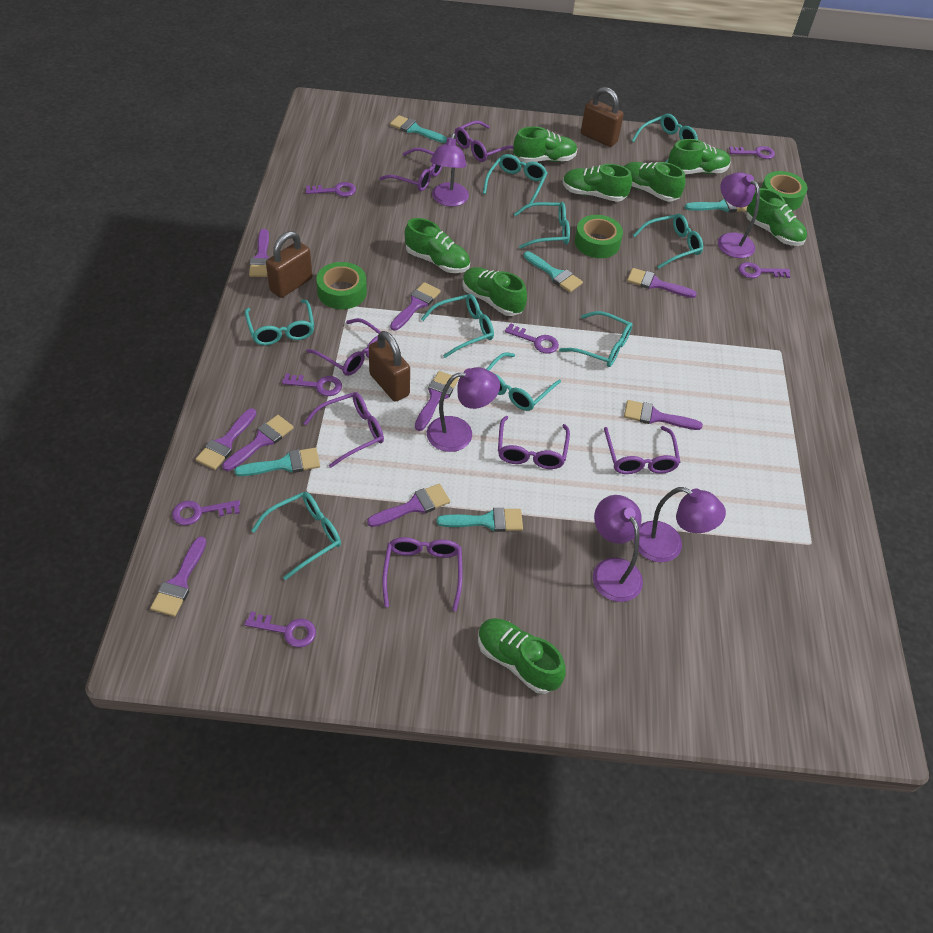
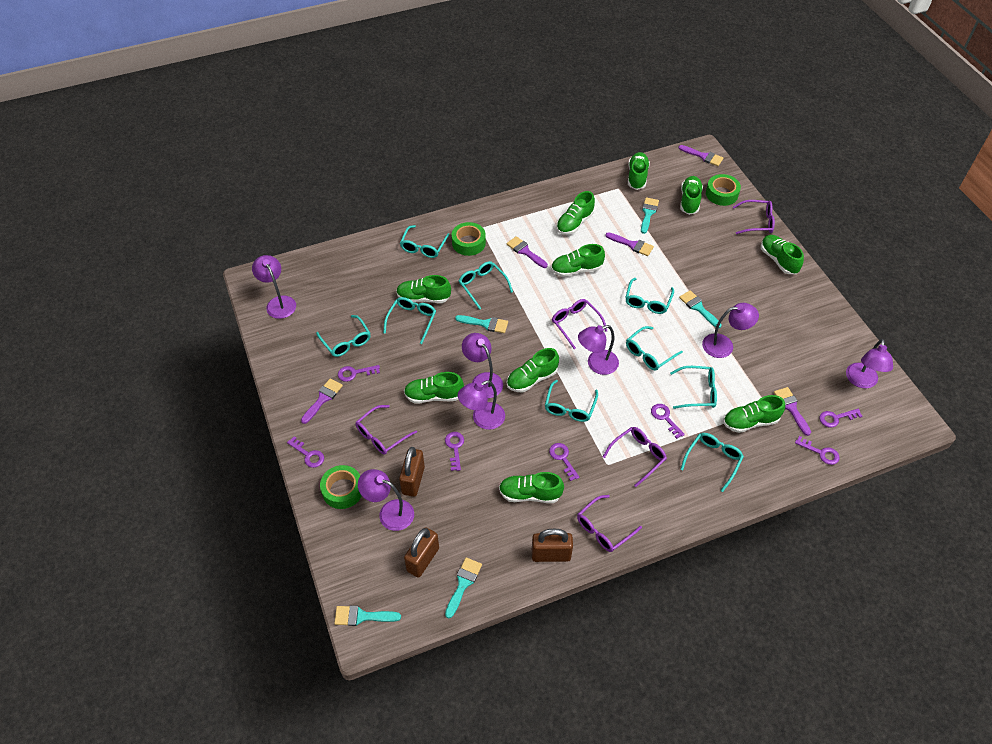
green shoe: 8 -> 10
purple brush: 9 -> 5
purple glasses: 7 -> 5
purple lamp: 5 -> 7

